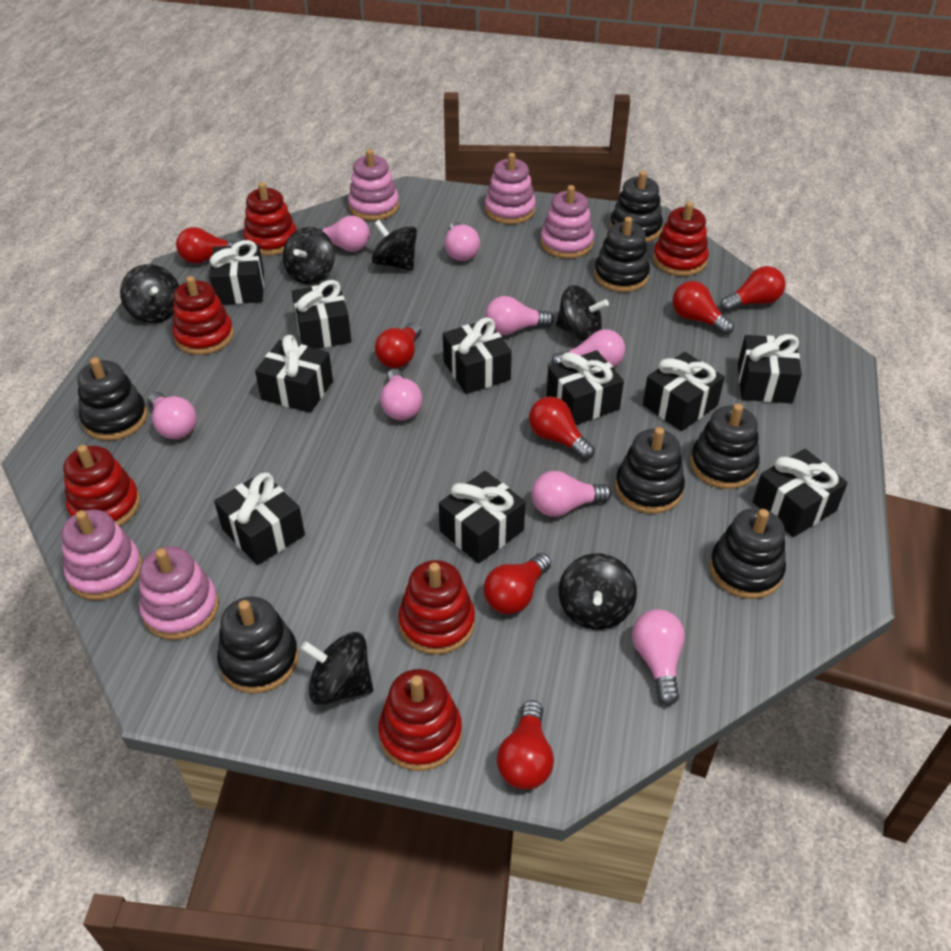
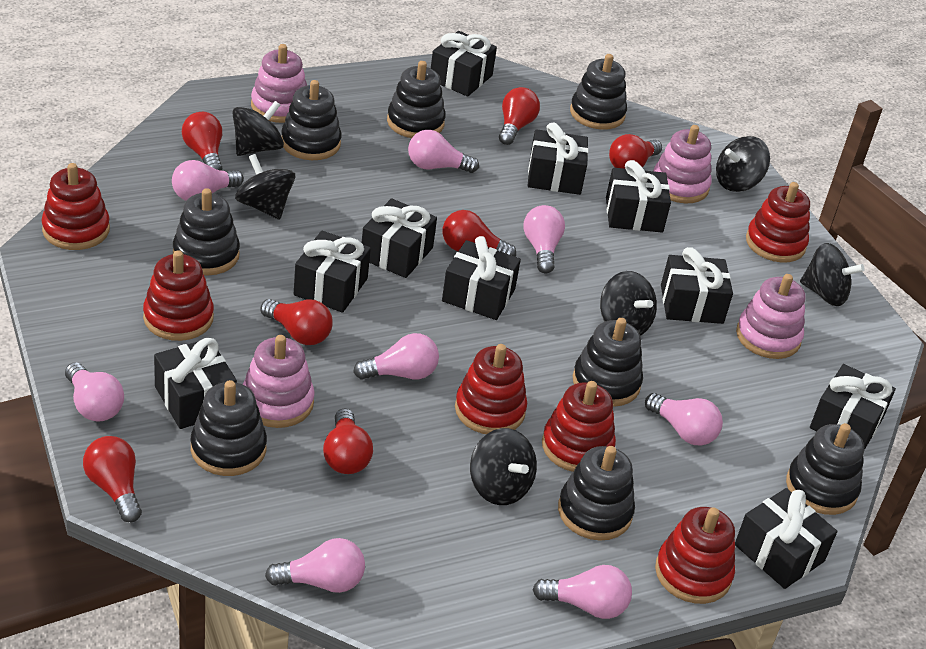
black stacking toy: 7 -> 8
pink stacking toy: 5 -> 4

